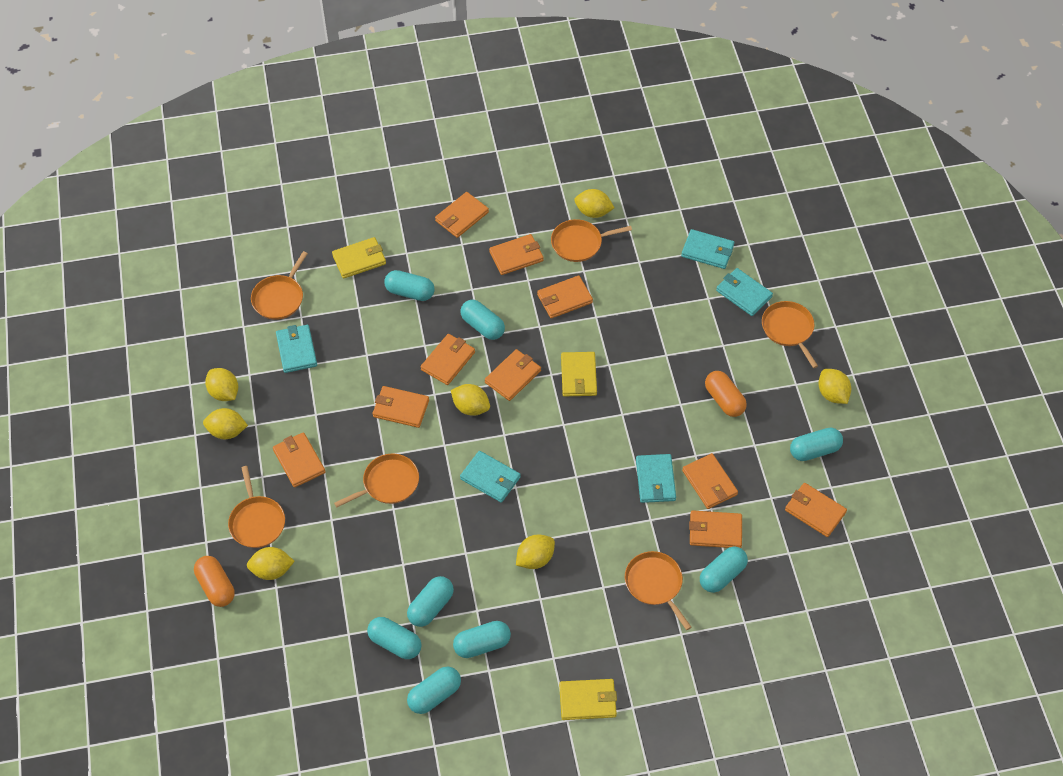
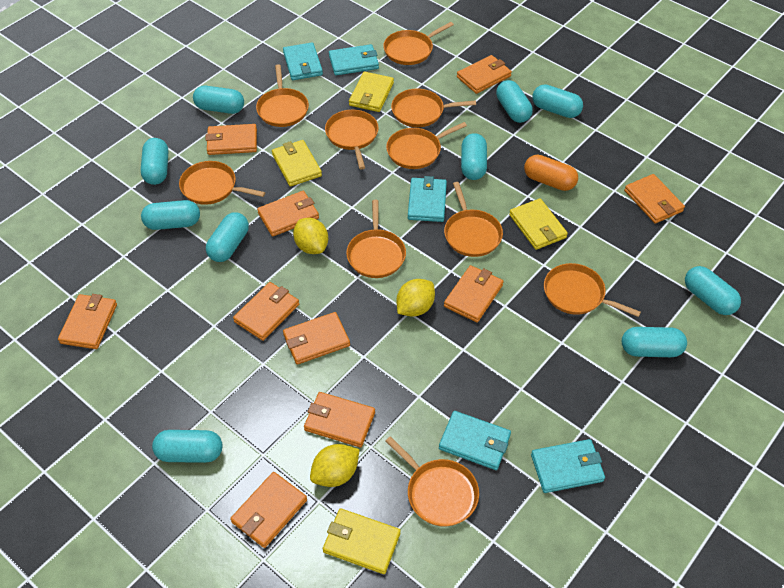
orange capsule: 2 -> 1
orange pan: 6 -> 10
turquoise capsule: 8 -> 10
yellow lemon: 7 -> 3
yellow wallet: 3 -> 4

